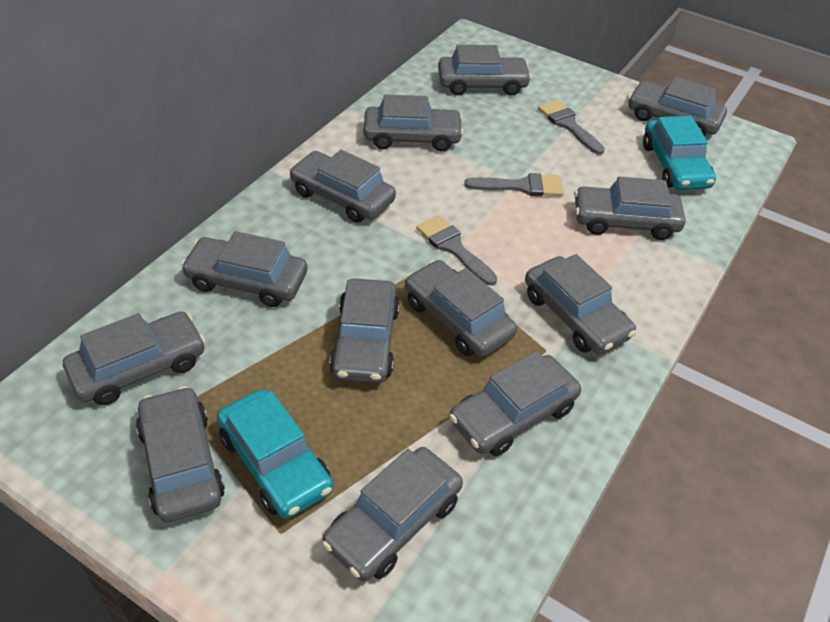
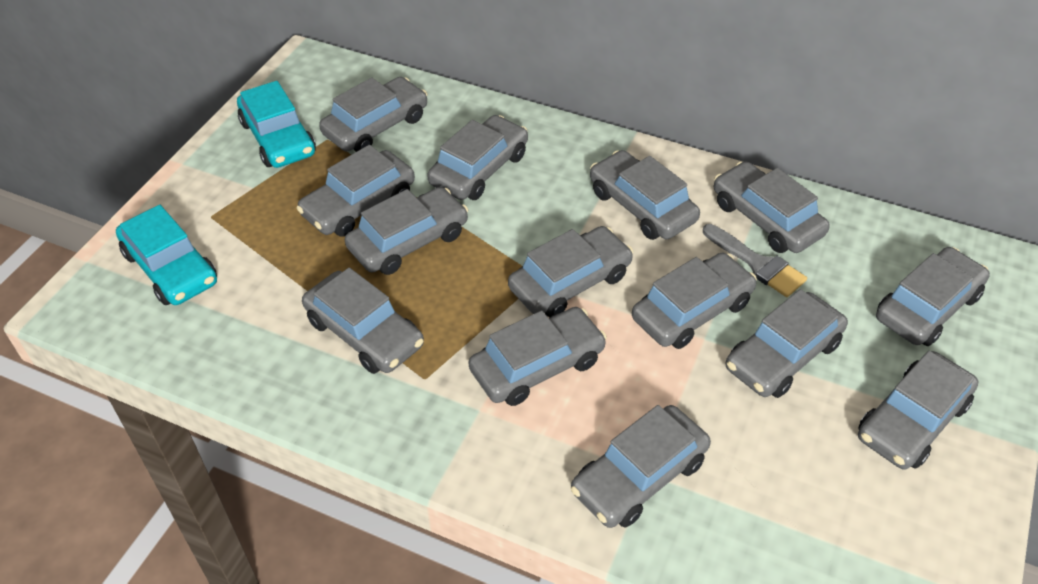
grey brush: 3 -> 1
grey car: 13 -> 14

